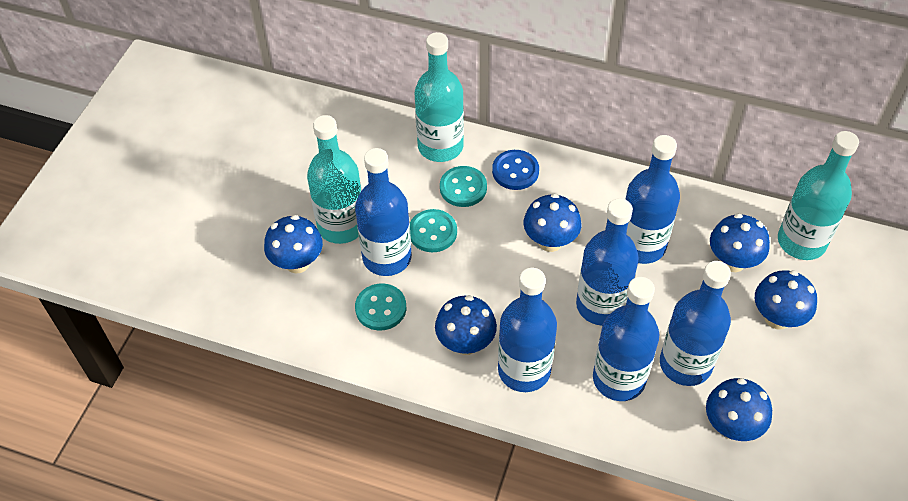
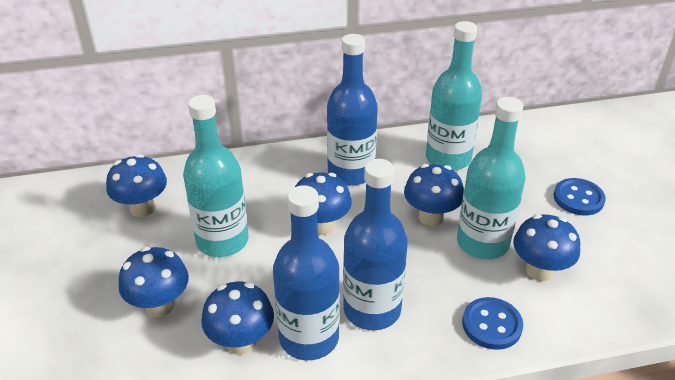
blue bottle: 6 -> 3
blue button: 1 -> 2
turquoise button: 3 -> 0

